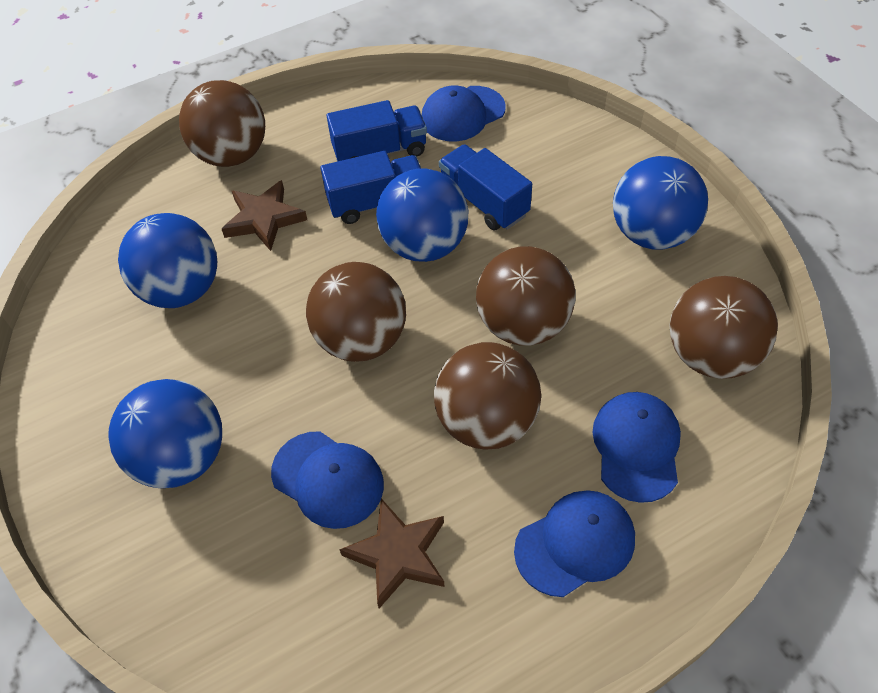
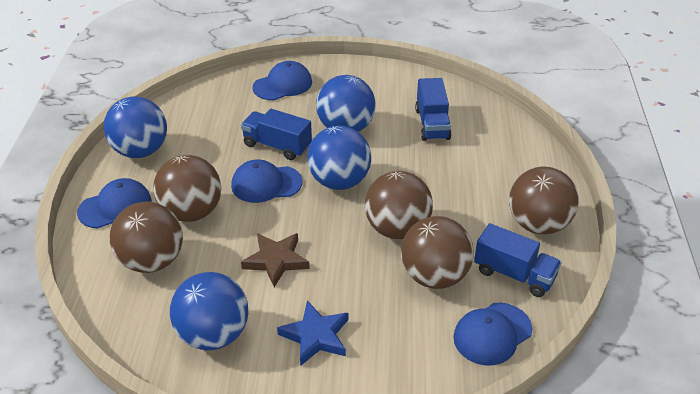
blue star: 0 -> 1
brown star: 2 -> 1

